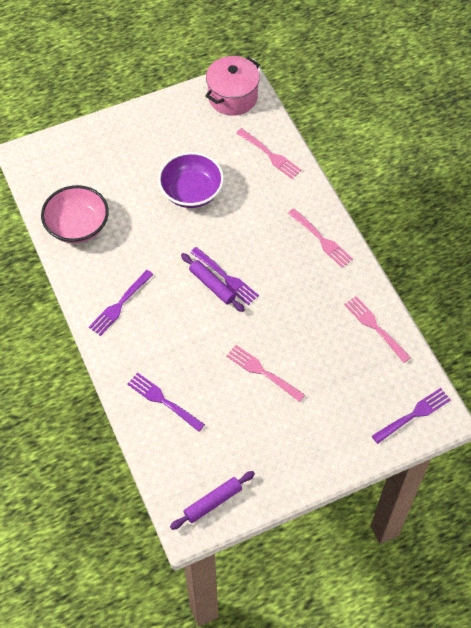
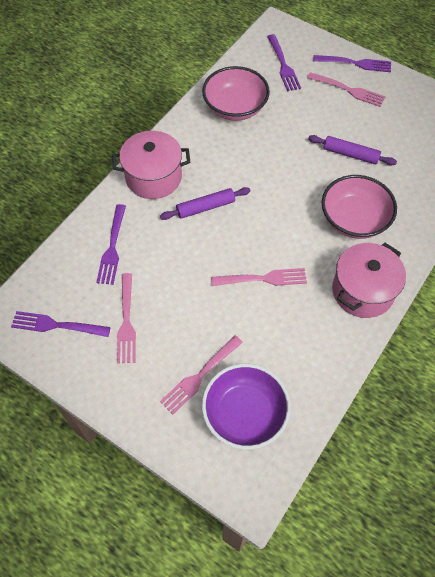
pink bowl: 1 -> 2
pink pot: 1 -> 2

